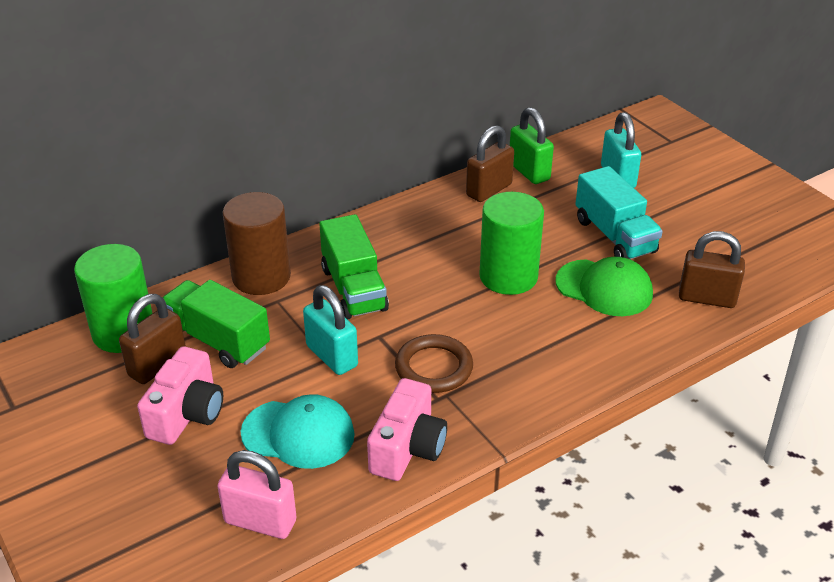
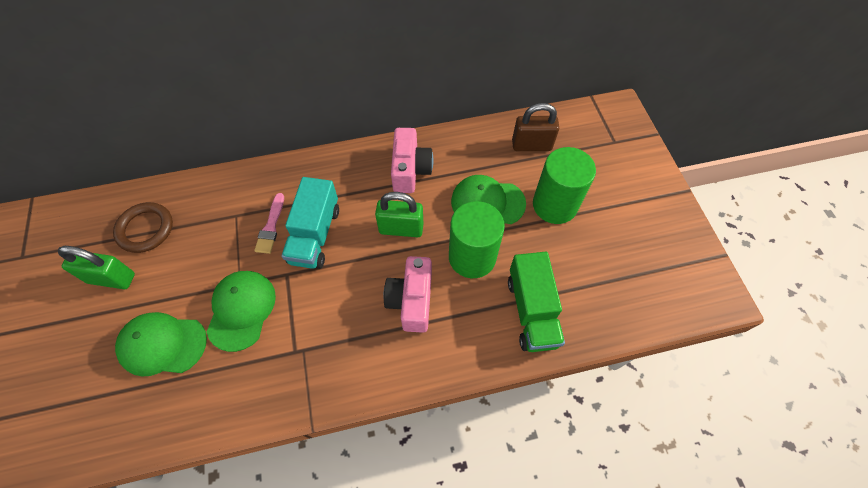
brown cylinder: 1 -> 0
brown padlock: 3 -> 1
green cap: 1 -> 3
green padlock: 1 -> 2
green truck: 2 -> 1
pink brush: 0 -> 1
pink padlock: 1 -> 0
turquoise cap: 1 -> 0
turquoise padlock: 2 -> 0

